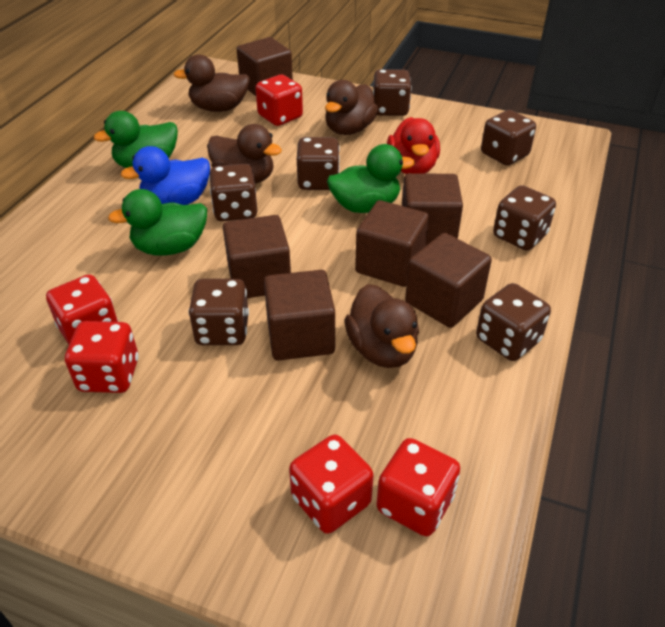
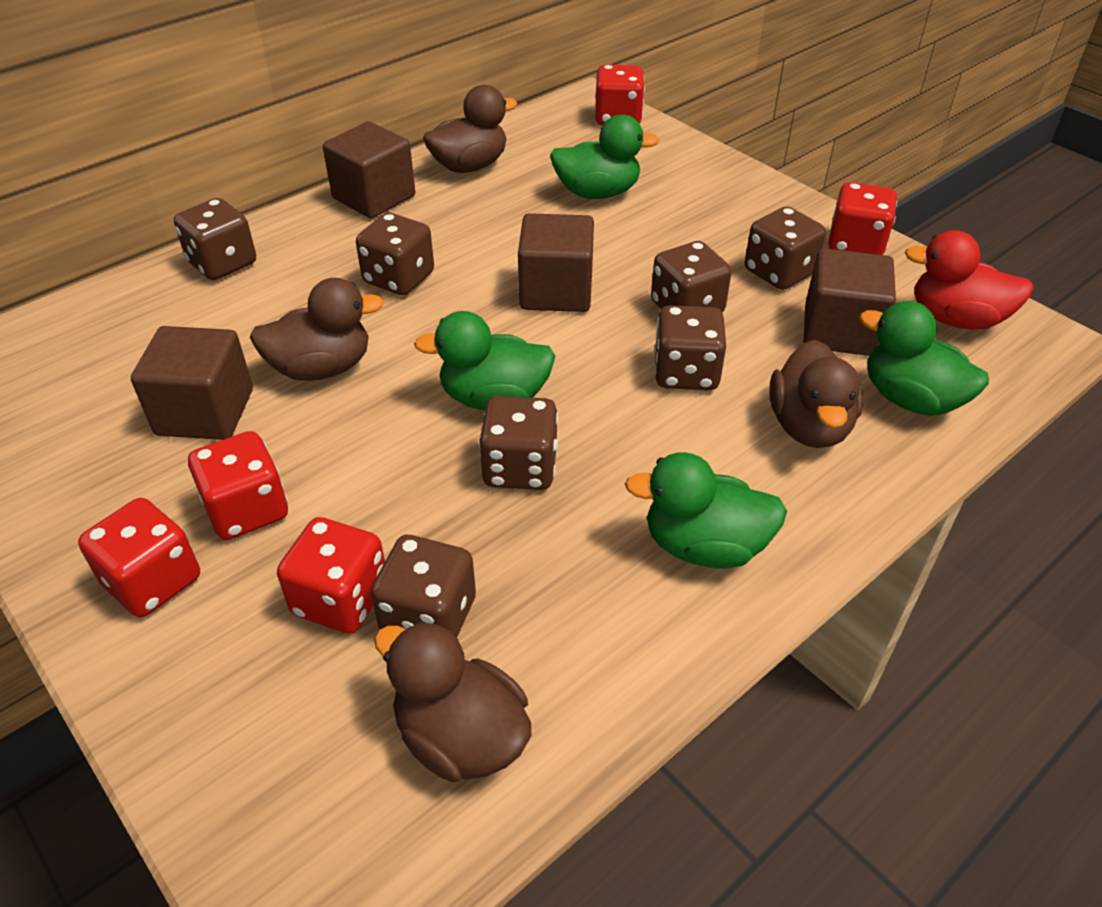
blue duck: 1 -> 0
brown cube: 6 -> 4
green duck: 3 -> 4

